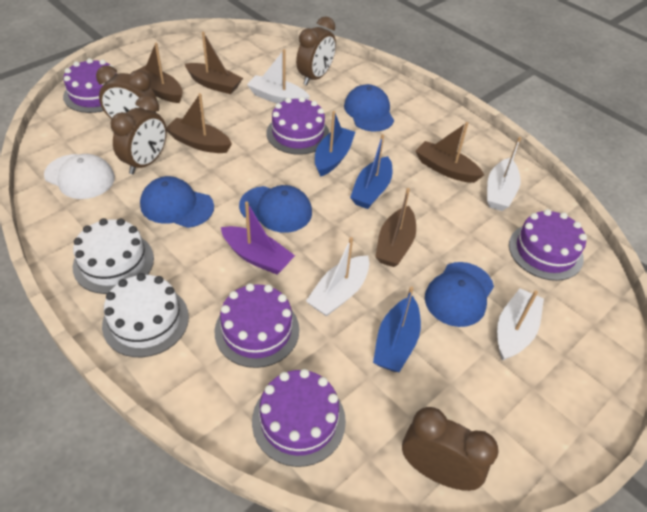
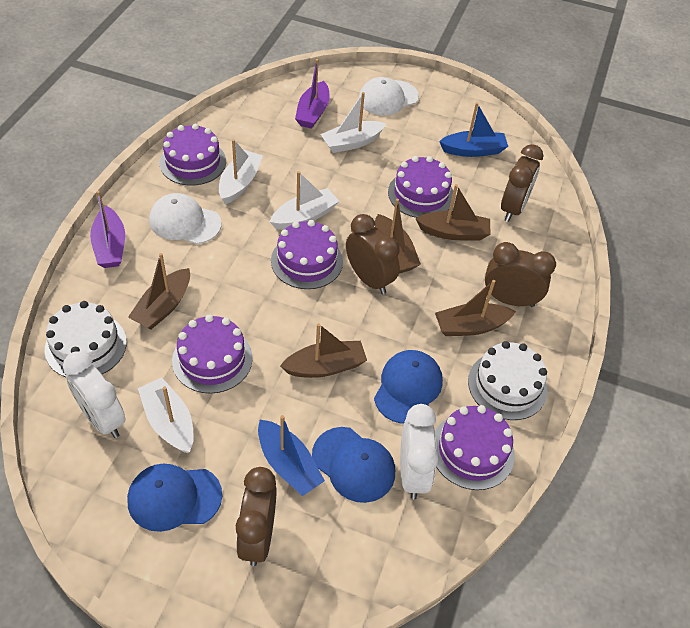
blue boat: 3 -> 2
blue cap: 4 -> 3
purple boat: 1 -> 2
white cap: 1 -> 2
white clock: 0 -> 2

